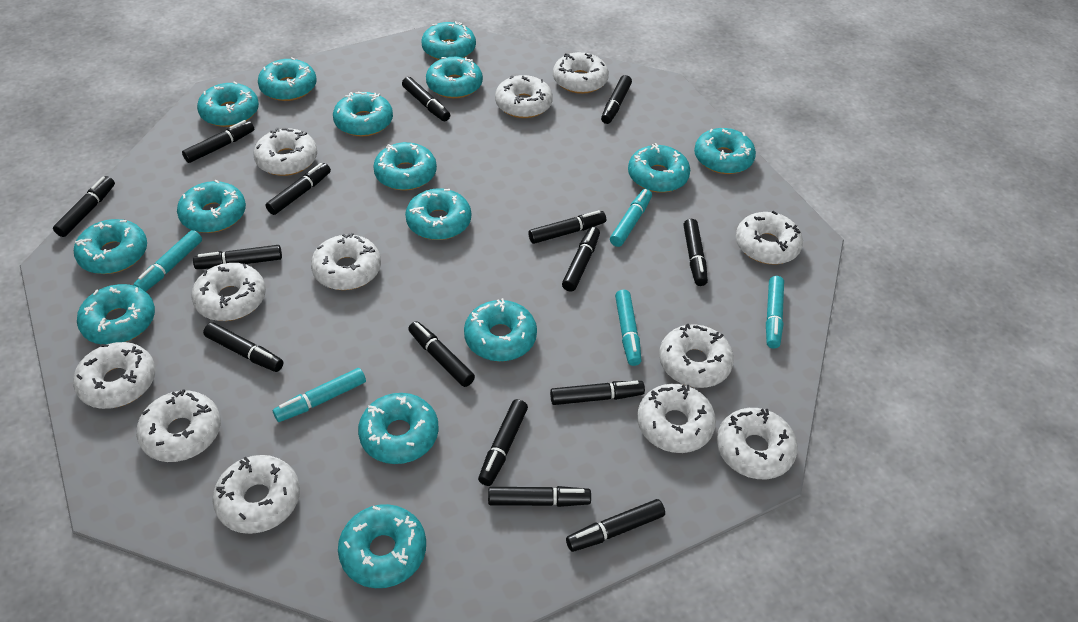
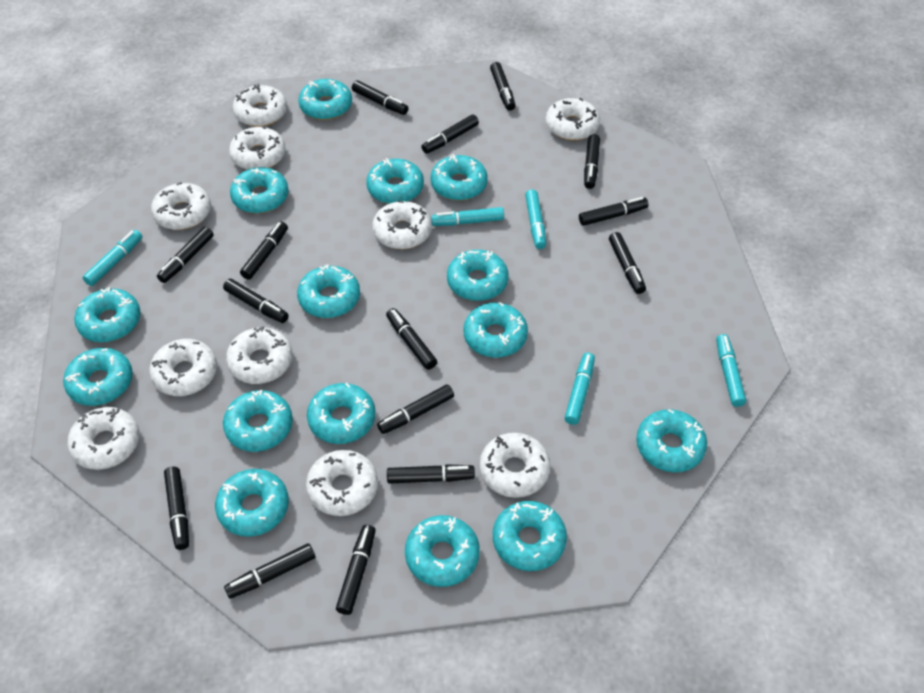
white donut: 12 -> 10

